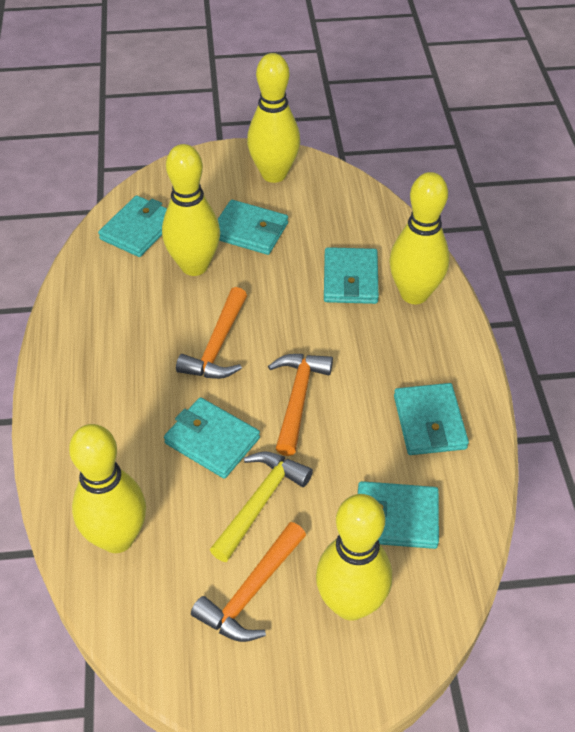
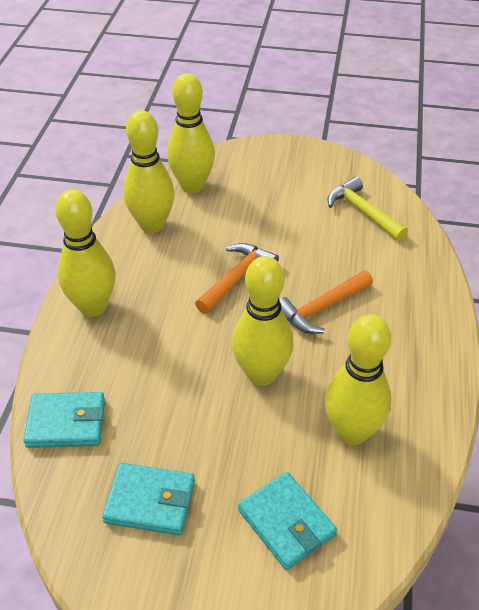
orange hammer: 3 -> 2
turquoise wallet: 6 -> 3

